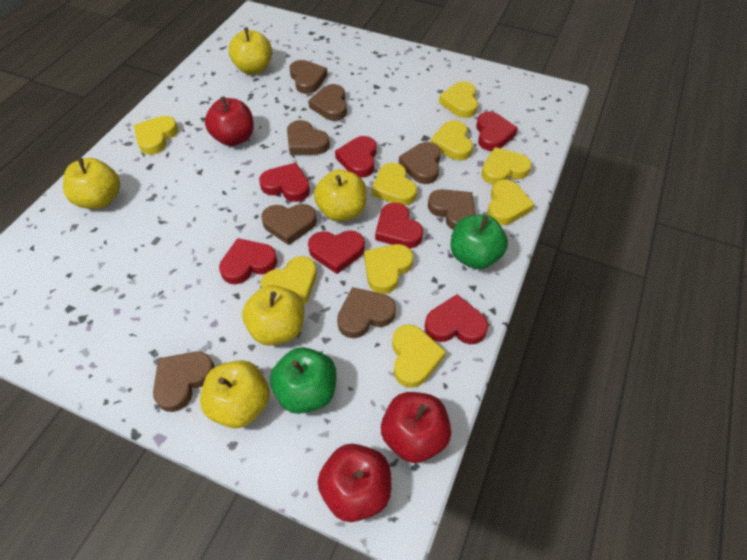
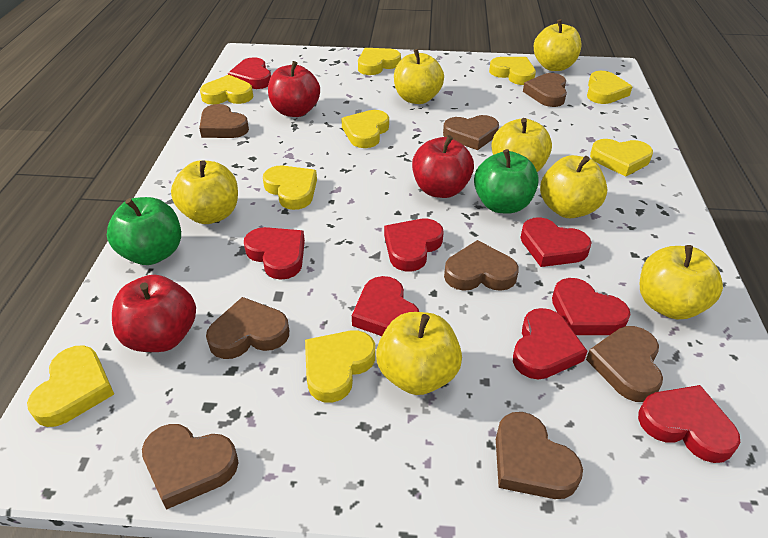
red heart: 7 -> 8
yellow apple: 5 -> 7

